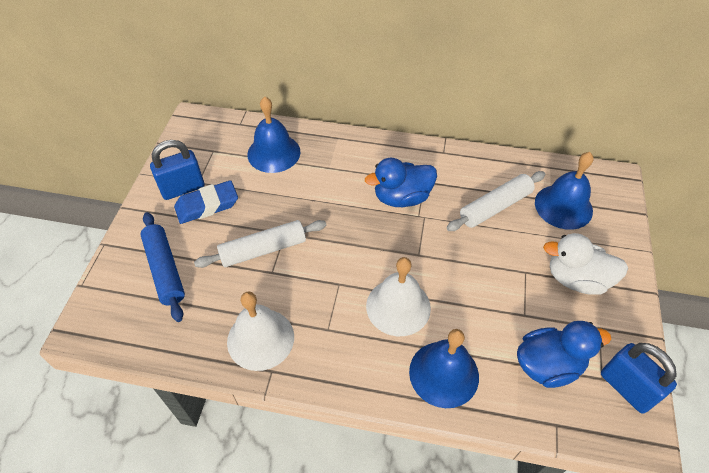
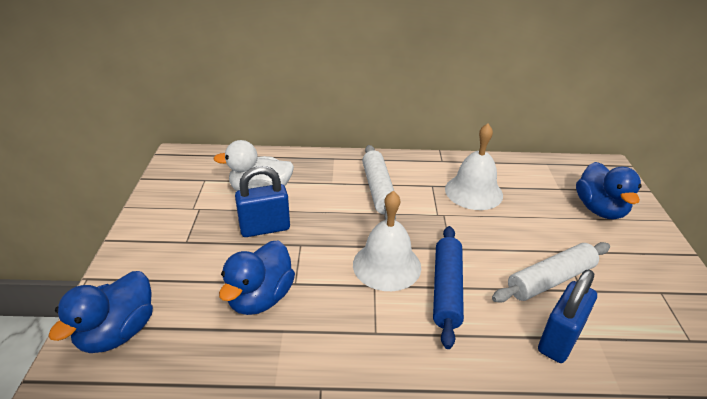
blue bell: 3 -> 0
blue duck: 2 -> 3
blue eraser: 1 -> 0

